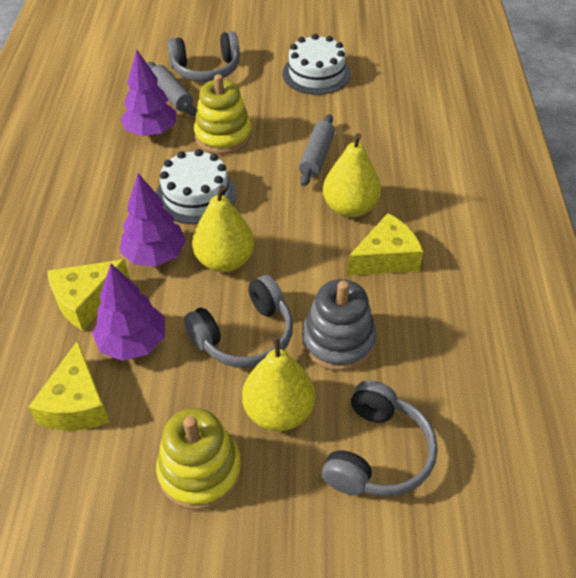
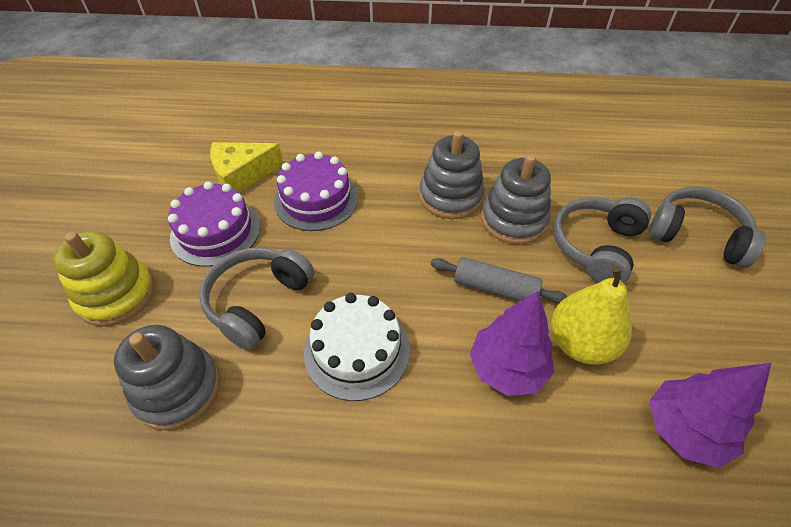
grey rolling pin: 2 -> 1
grey stacking toy: 1 -> 3
purple cake: 0 -> 2
purple tree: 3 -> 2
white cake: 2 -> 1
yellow cheese: 3 -> 1
yellow pear: 3 -> 1
yellow stacking toy: 2 -> 1

